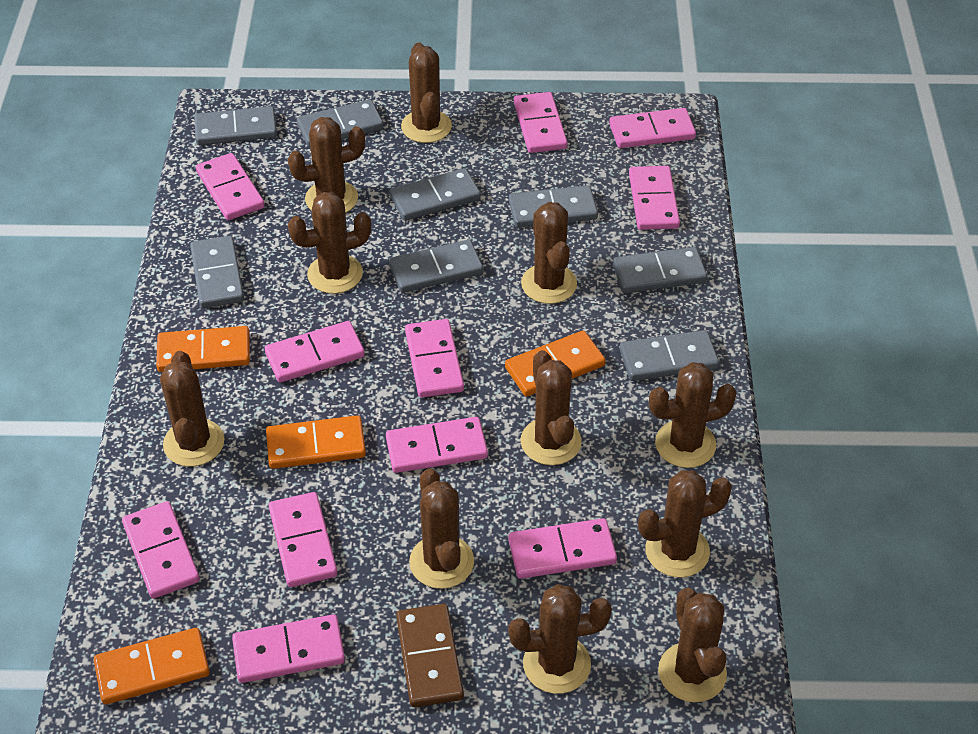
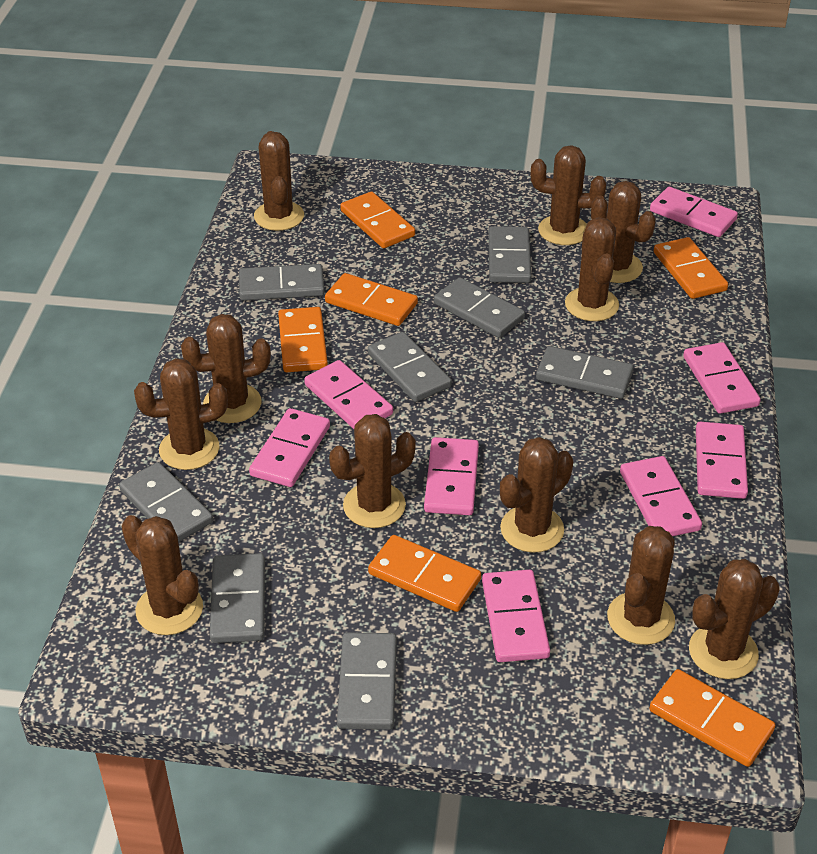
brown domino: 1 -> 0
orange domino: 4 -> 6
pink domino: 11 -> 8

